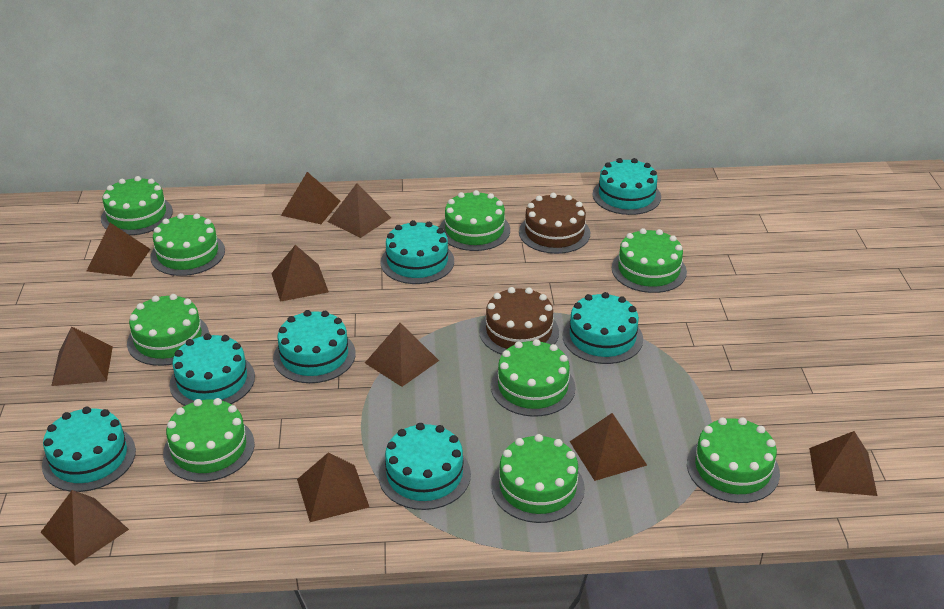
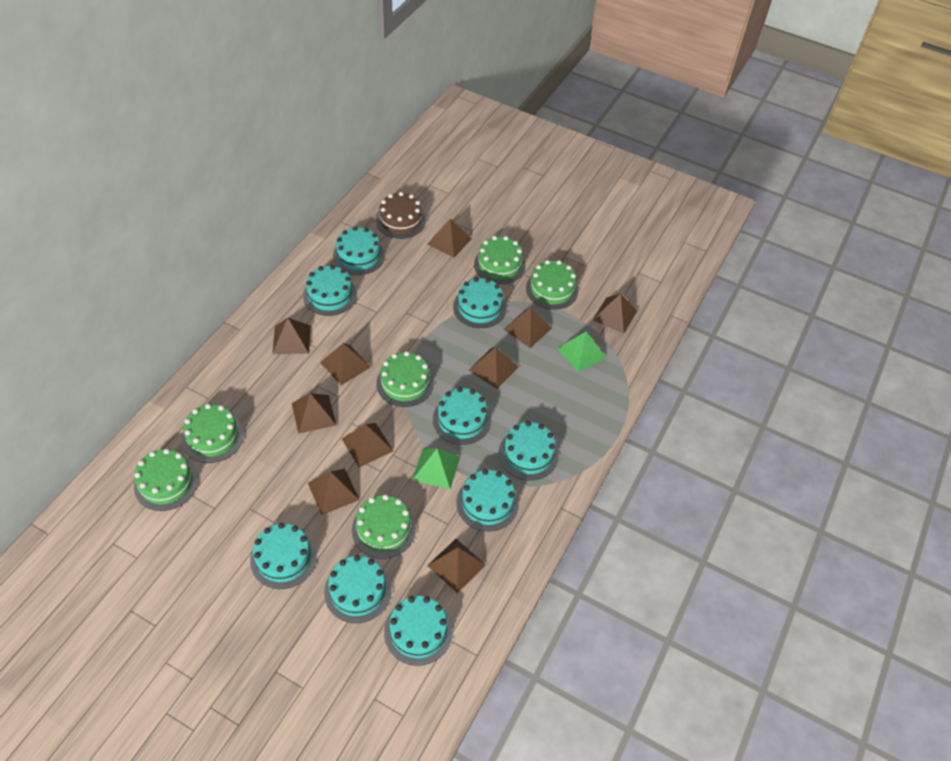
brown cake: 2 -> 1
green cake: 9 -> 6
green pyramid: 0 -> 2
turquoise cake: 7 -> 9

